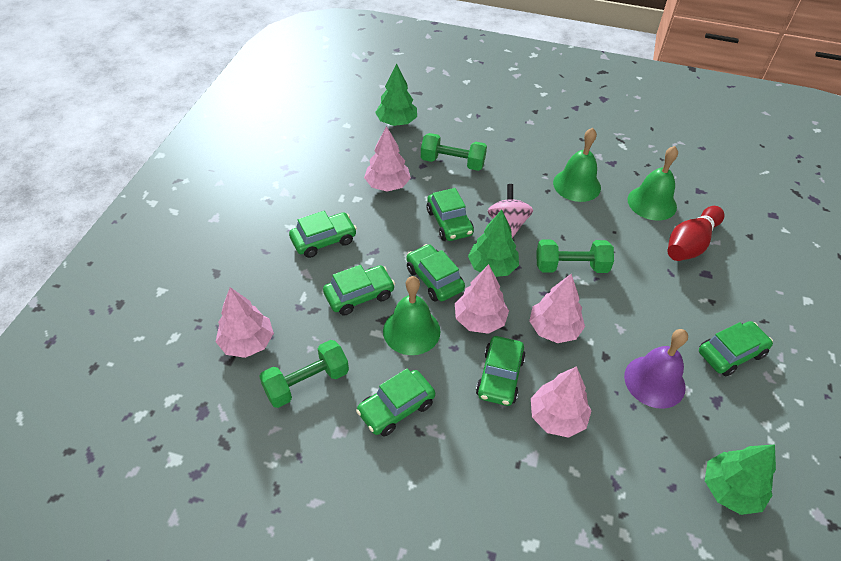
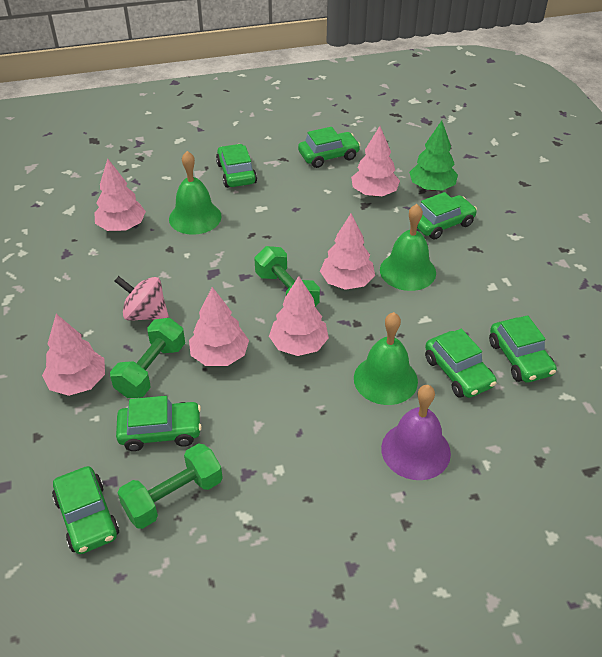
green tree: 3 -> 1
pink tree: 5 -> 6
red bowling pin: 1 -> 0

